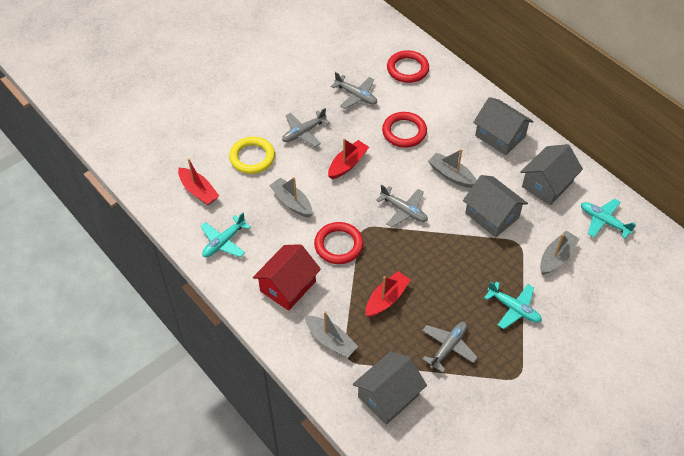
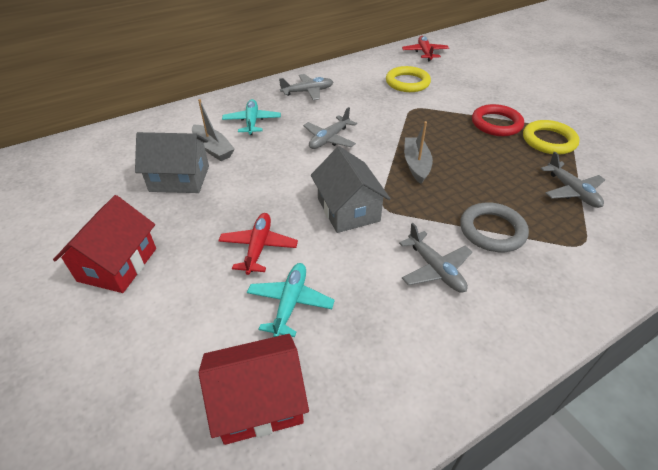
grey boat: 4 -> 2
grey house: 4 -> 2
grey ring: 0 -> 1
red boat: 3 -> 0
red house: 1 -> 2
red plane: 0 -> 2
red ring: 3 -> 1
turquoise plane: 3 -> 2
yellow ring: 1 -> 2

